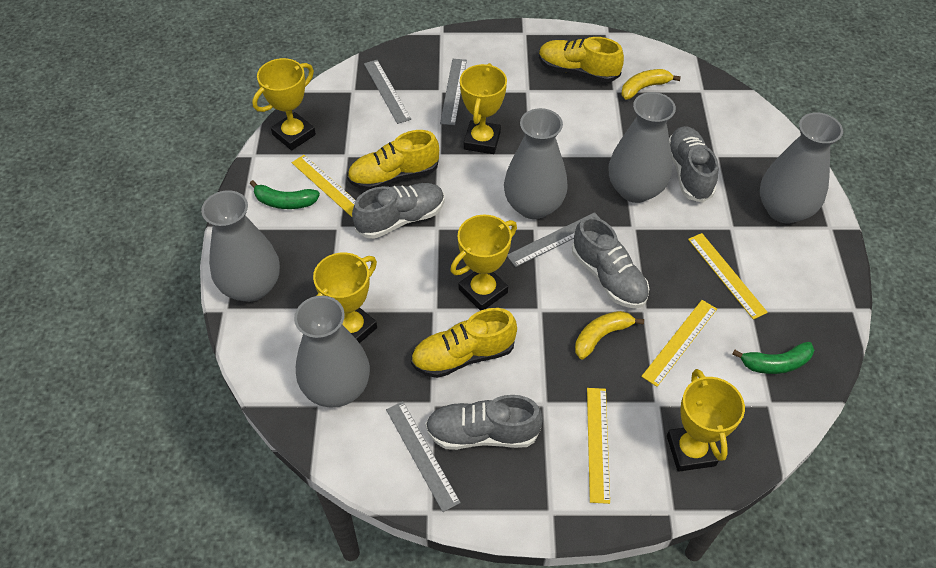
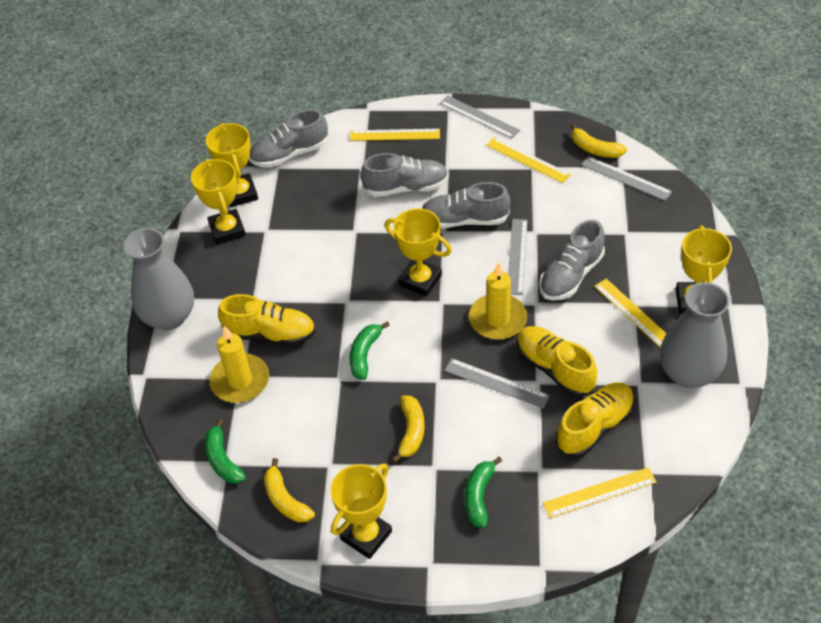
green banana: 2 -> 3
grey vase: 5 -> 2
yellow banana: 2 -> 3
yellow candle: 0 -> 2

